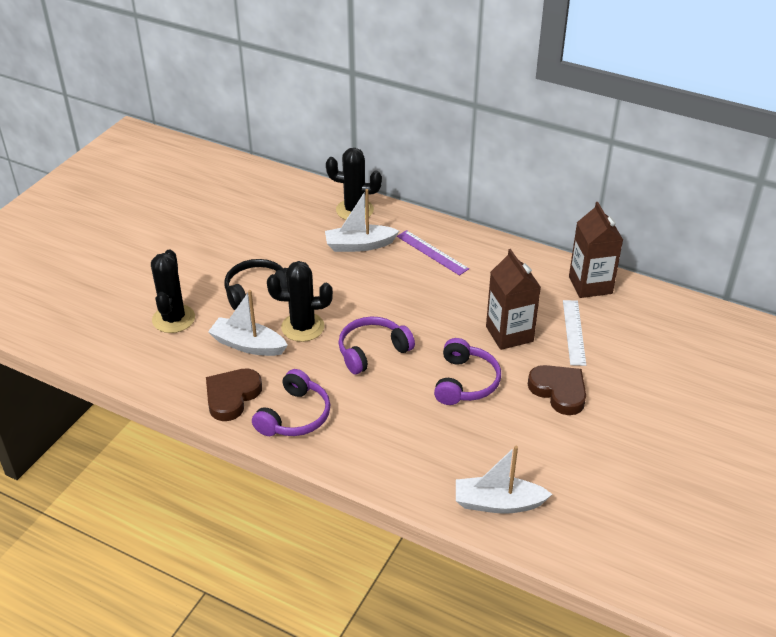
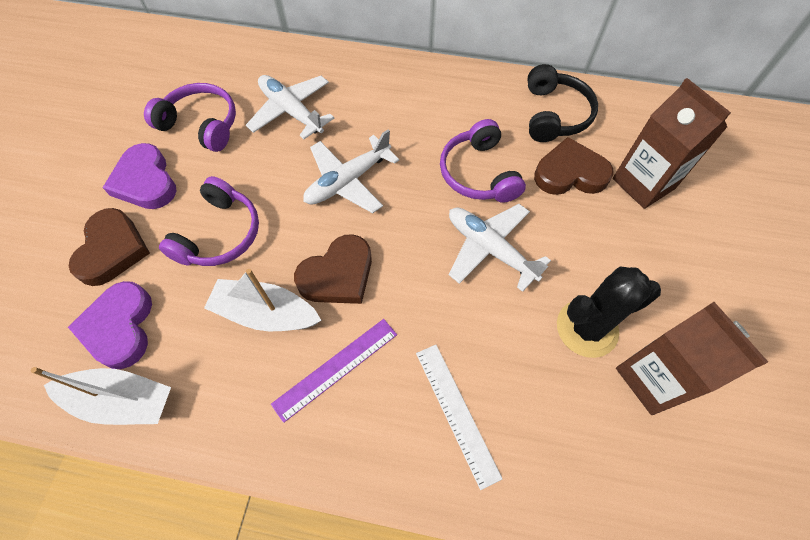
black cactus: 3 -> 1
brown heart: 2 -> 3
purple heart: 0 -> 2
white boat: 3 -> 2
white plane: 0 -> 3

